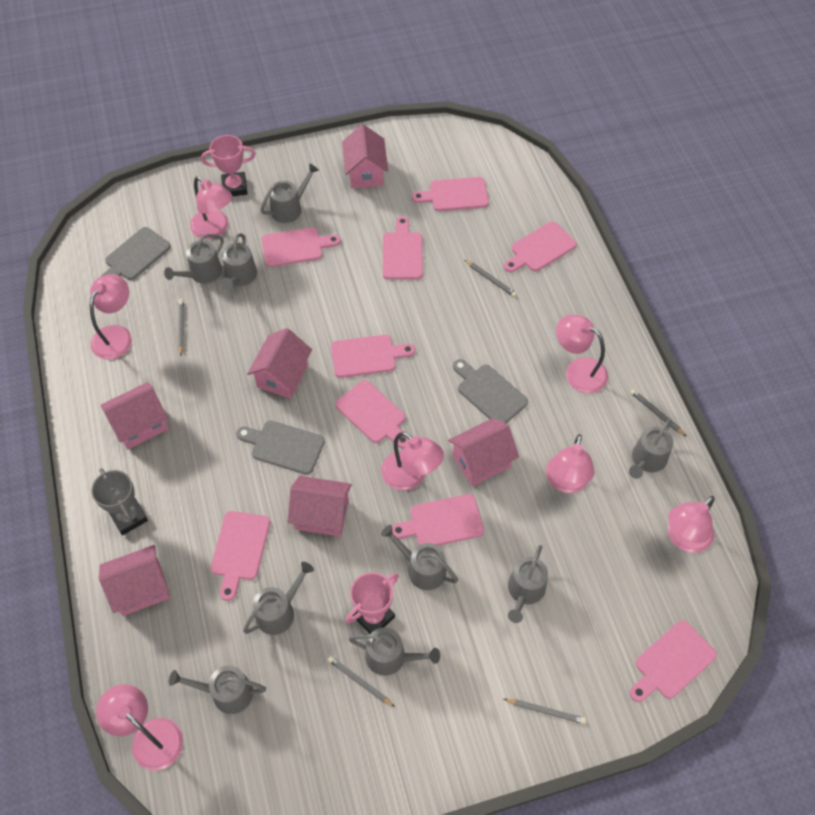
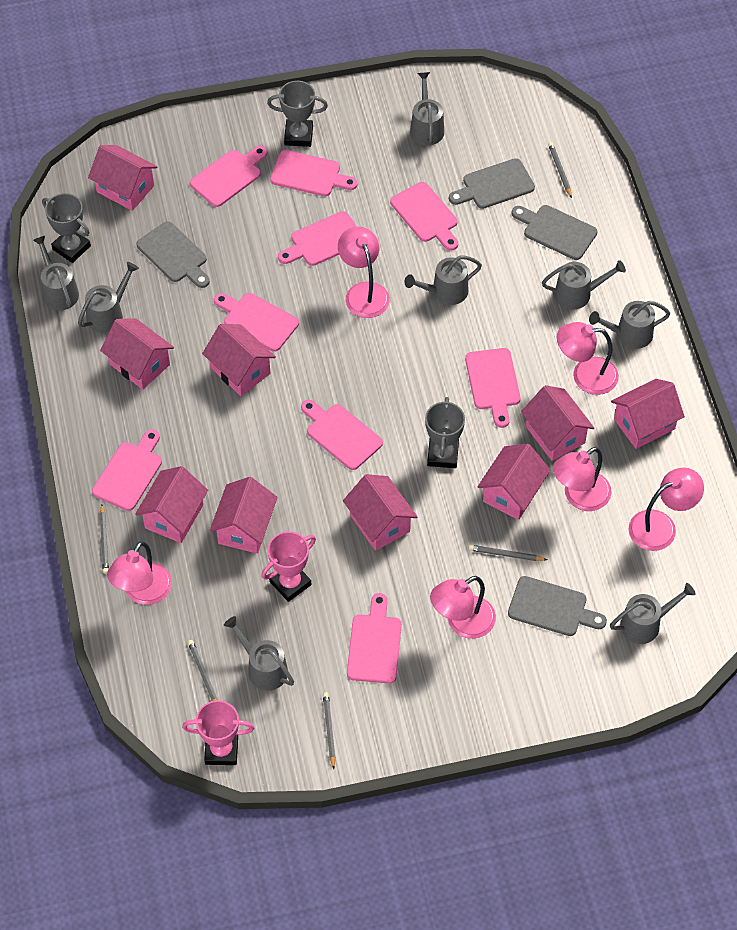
grey cutting board: 3 -> 4
grey trophy: 1 -> 3
grey watering can: 9 -> 8
pink house: 6 -> 9
pink lamp: 7 -> 6

